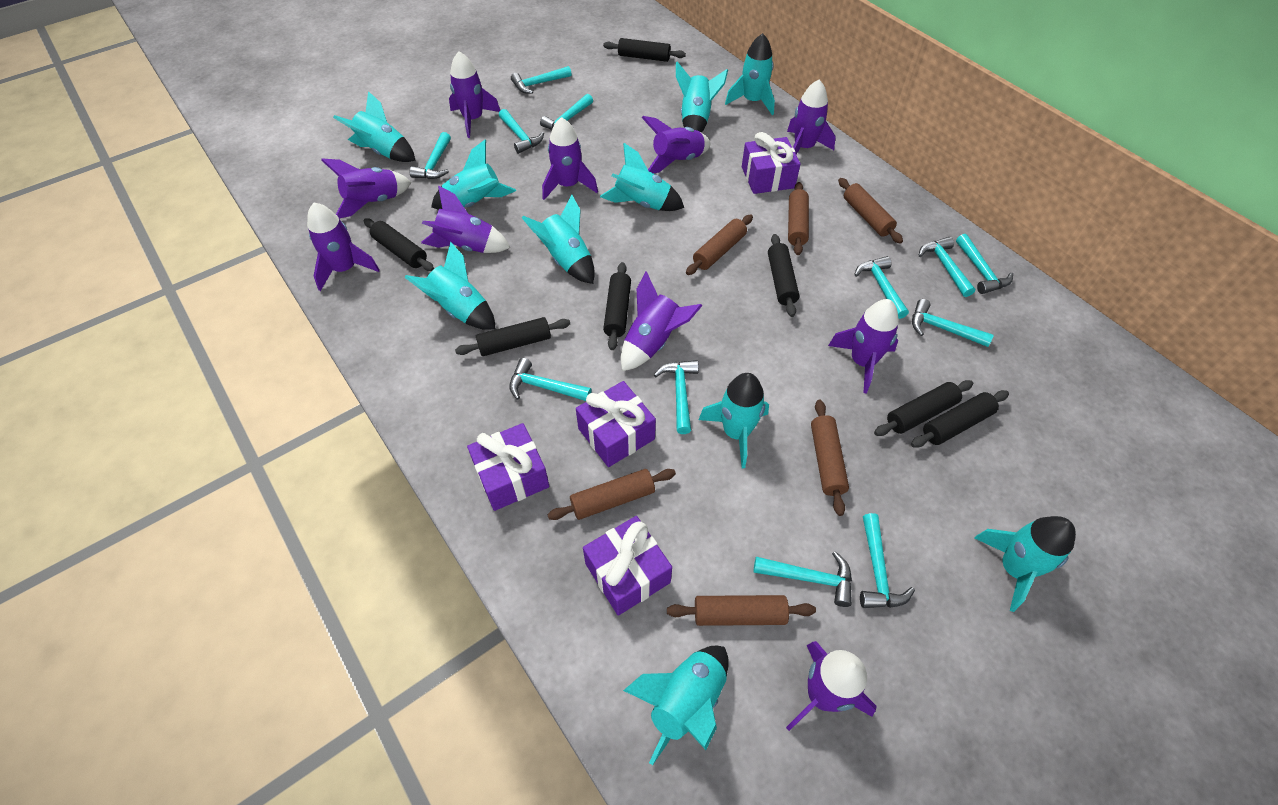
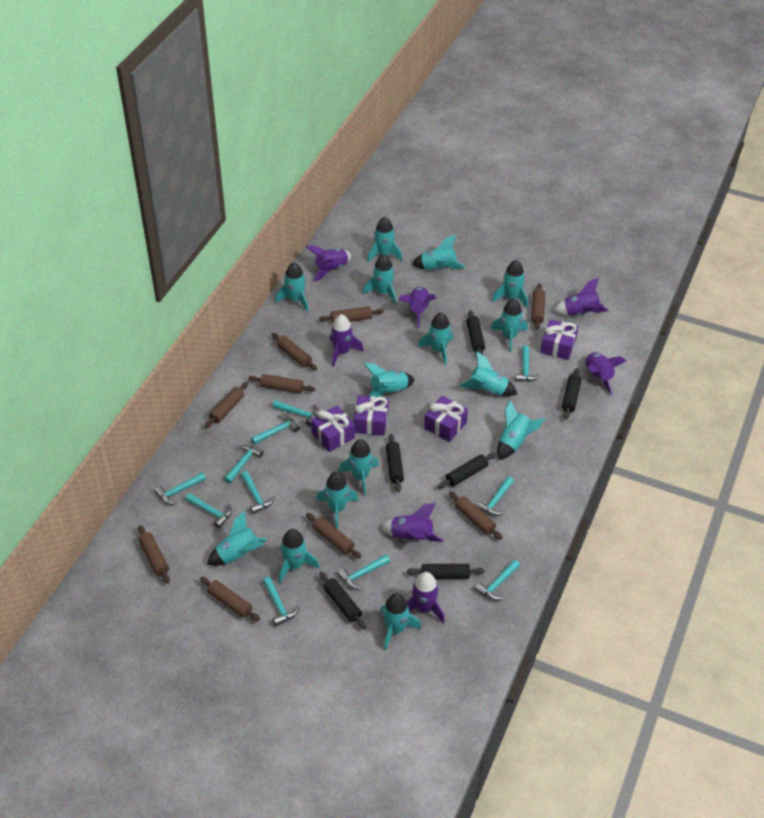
black rolling pin: 7 -> 6
brown rolling pin: 6 -> 9
purple rocket: 10 -> 7
turquoise hammer: 12 -> 11
turquoise rocket: 10 -> 15

